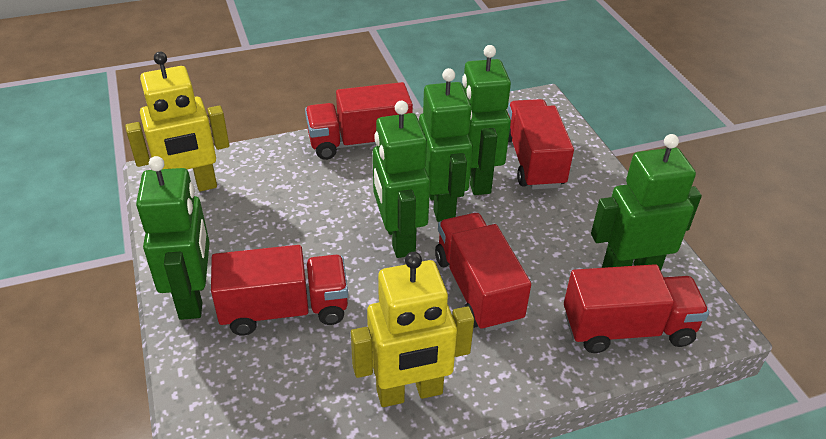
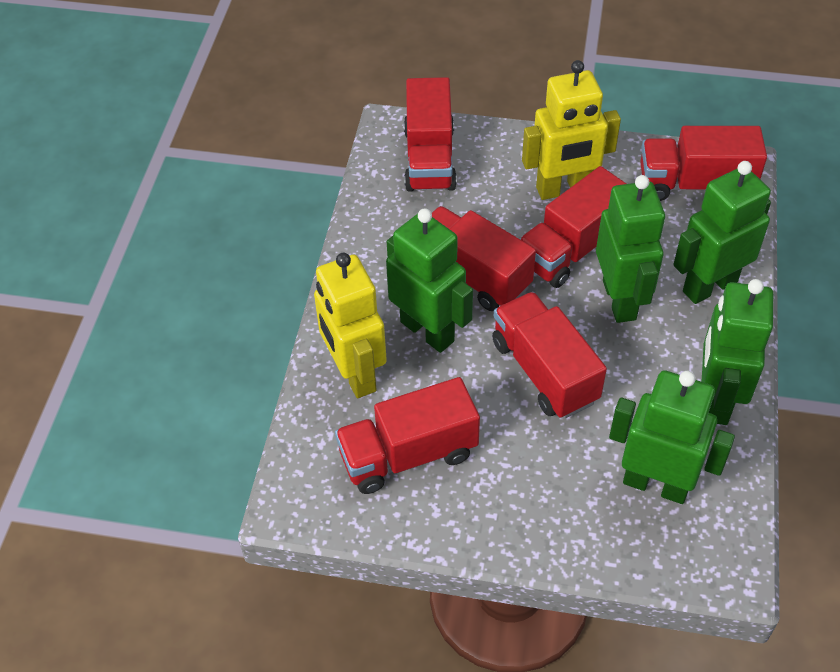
red truck: 5 -> 6

